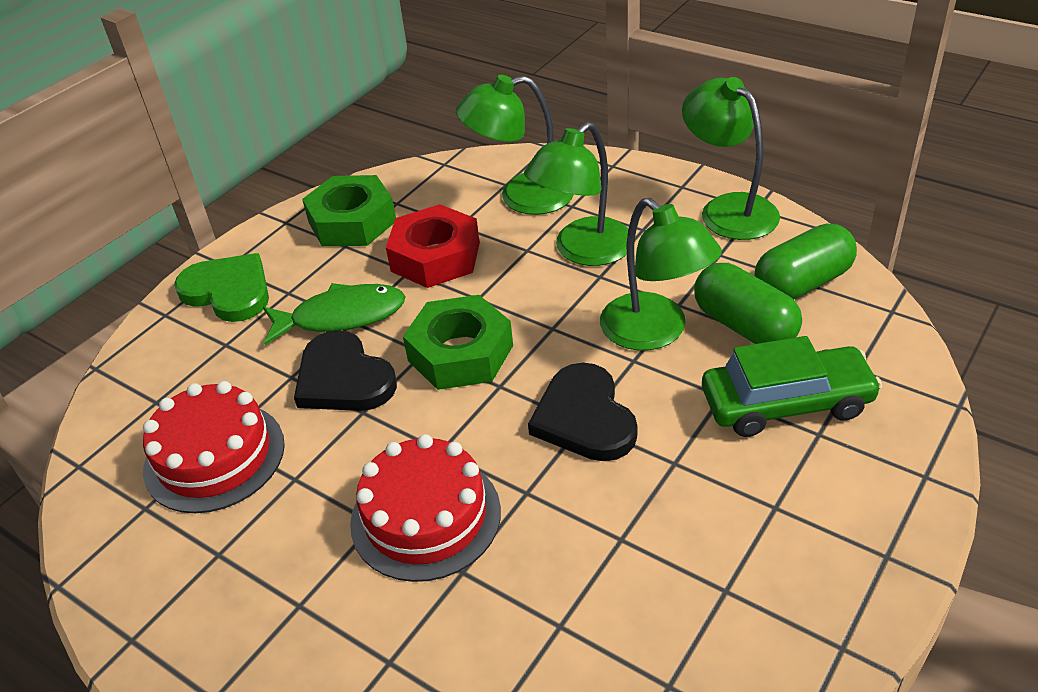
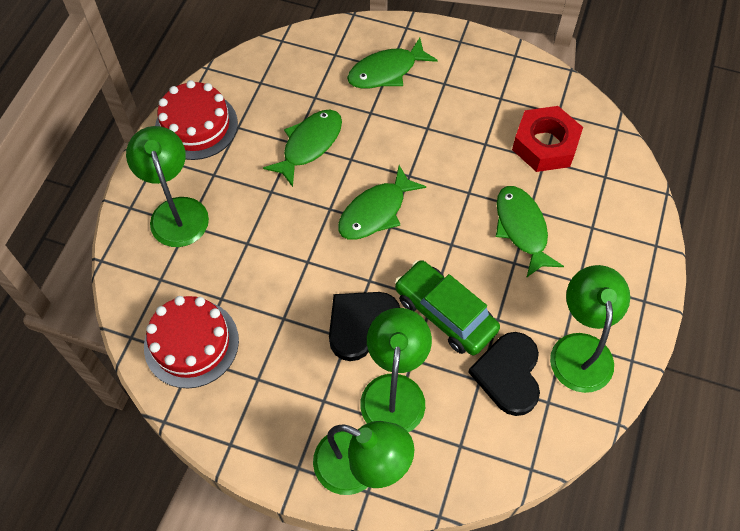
green capsule: 2 -> 0
green fish: 1 -> 4
green heart: 1 -> 0
green nut: 2 -> 0

